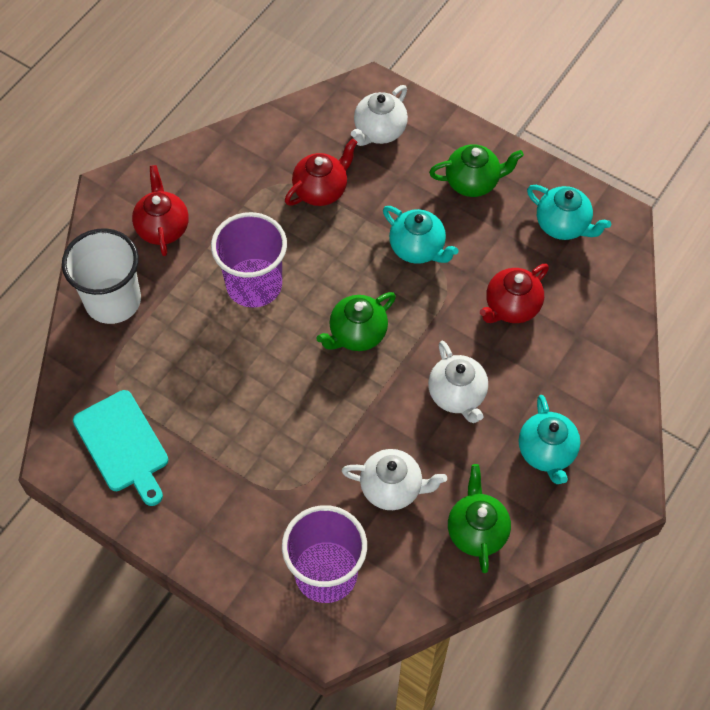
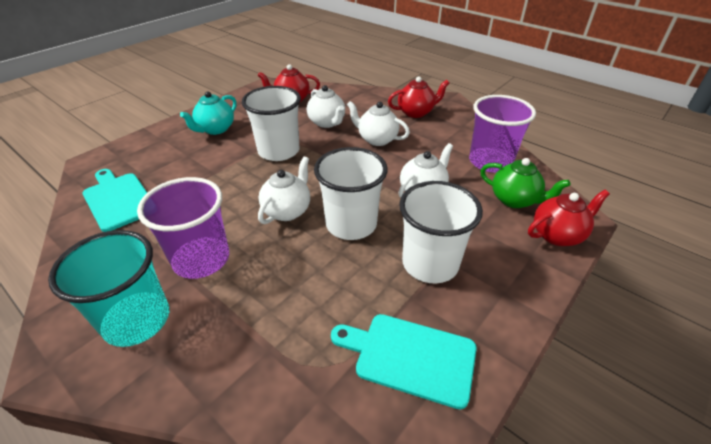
green teapot: 3 -> 1
turquoise cup: 0 -> 1
turquoise cutting board: 1 -> 2
turquoise teapot: 3 -> 1
white cup: 1 -> 3
white teapot: 3 -> 4

